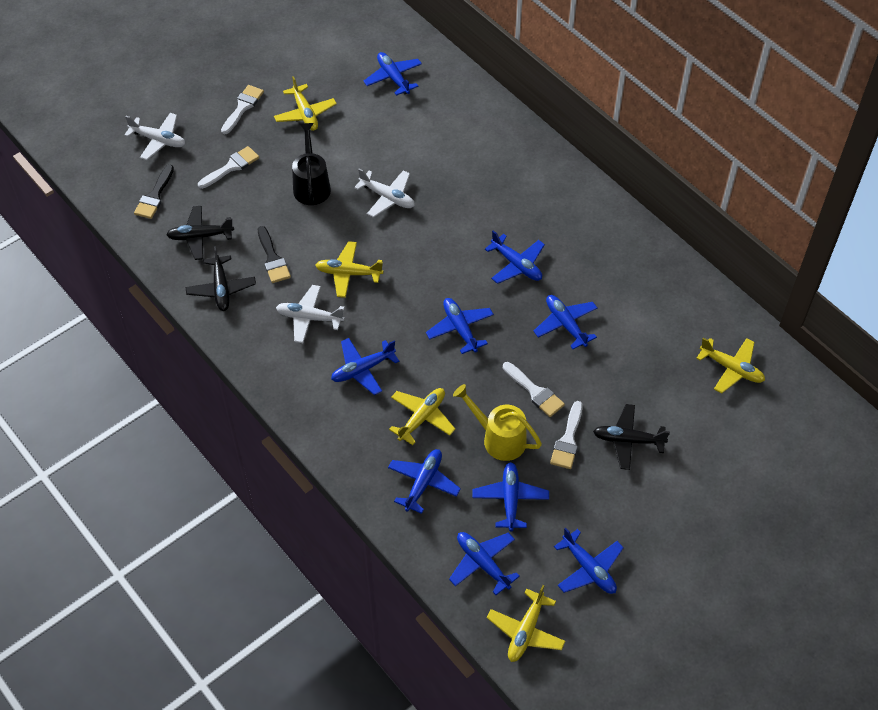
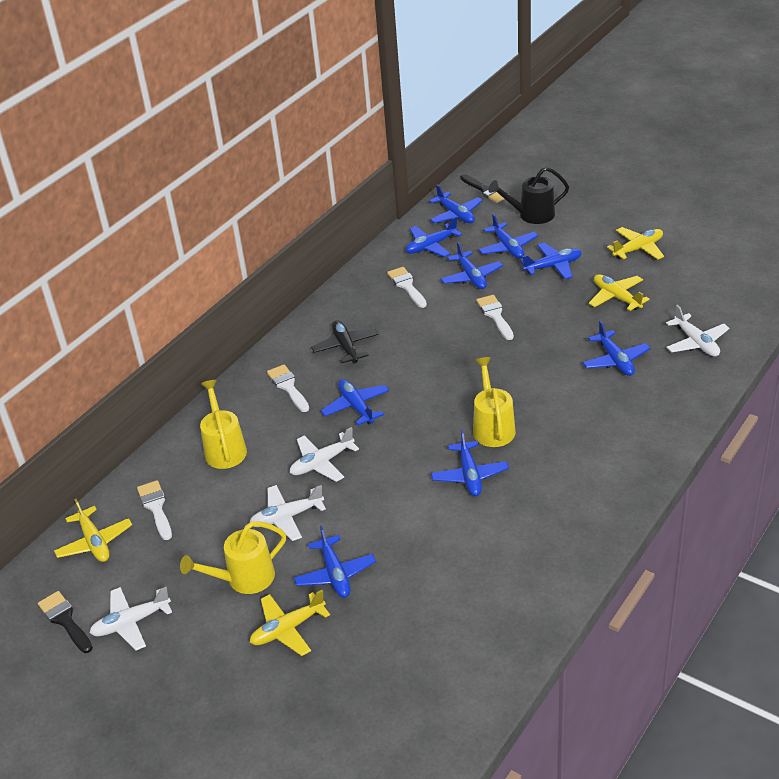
black plane: 3 -> 1
white plane: 3 -> 4
yellow plane: 5 -> 4
yellow watering can: 1 -> 3

